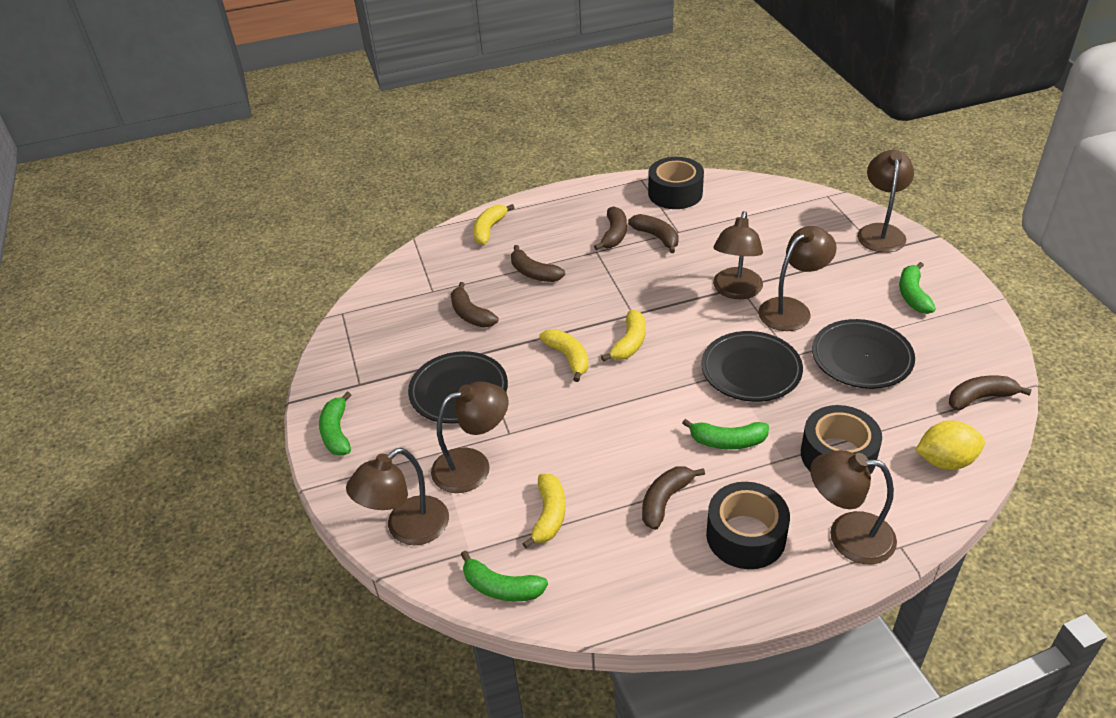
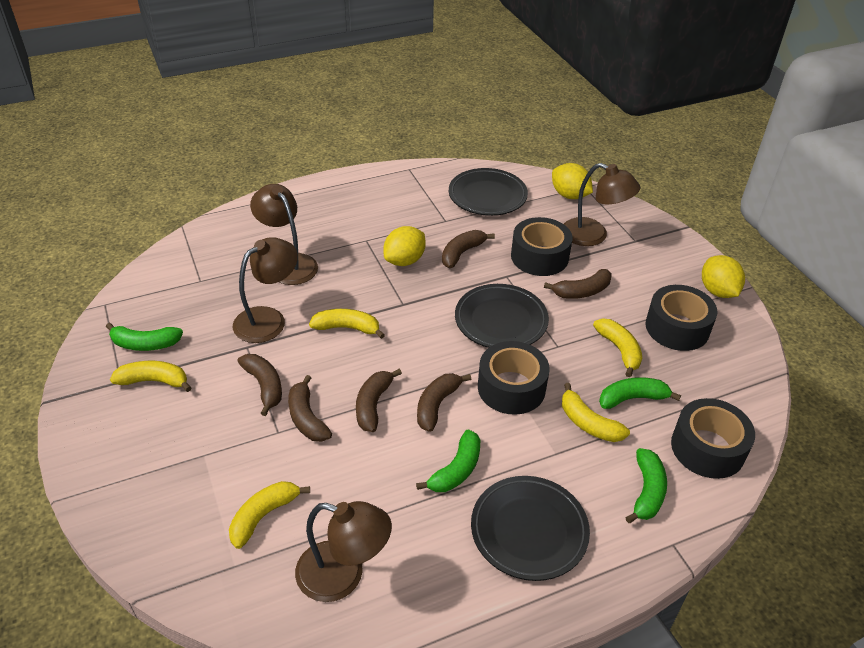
black tape: 3 -> 4
brown lamp: 6 -> 4
yellow banana: 4 -> 5
yellow lemon: 1 -> 3

